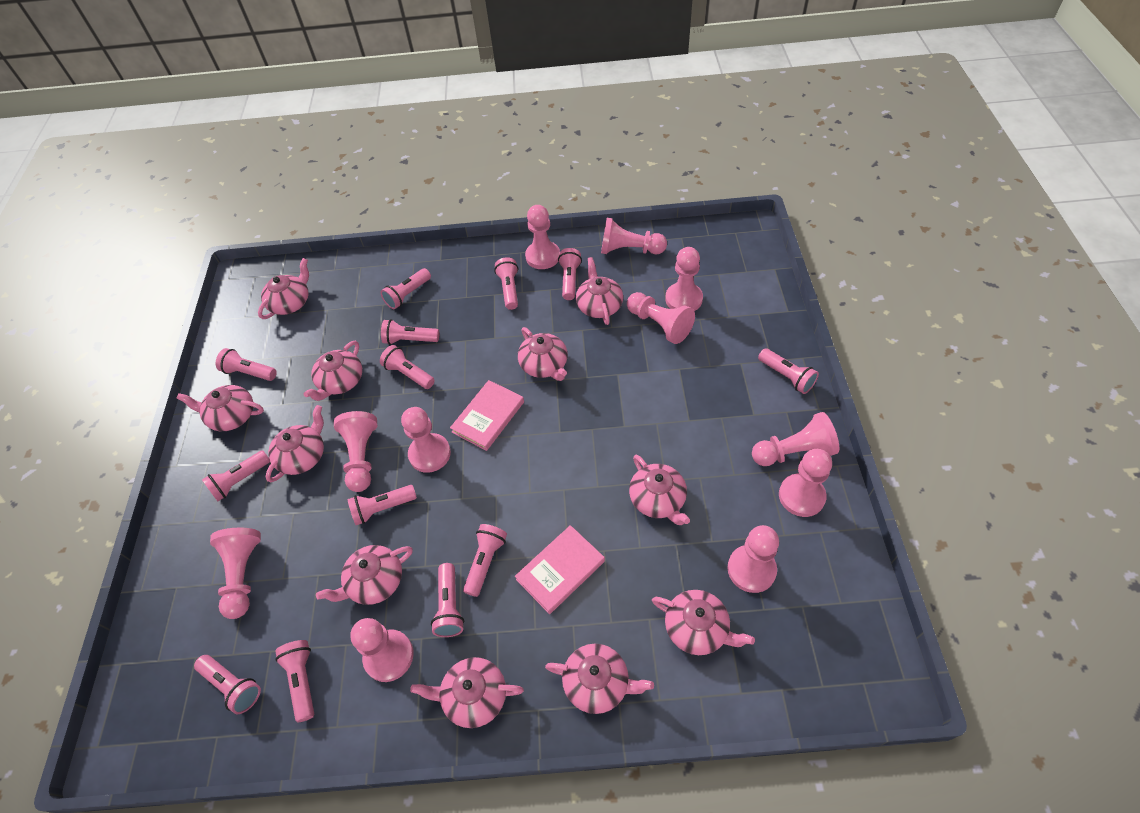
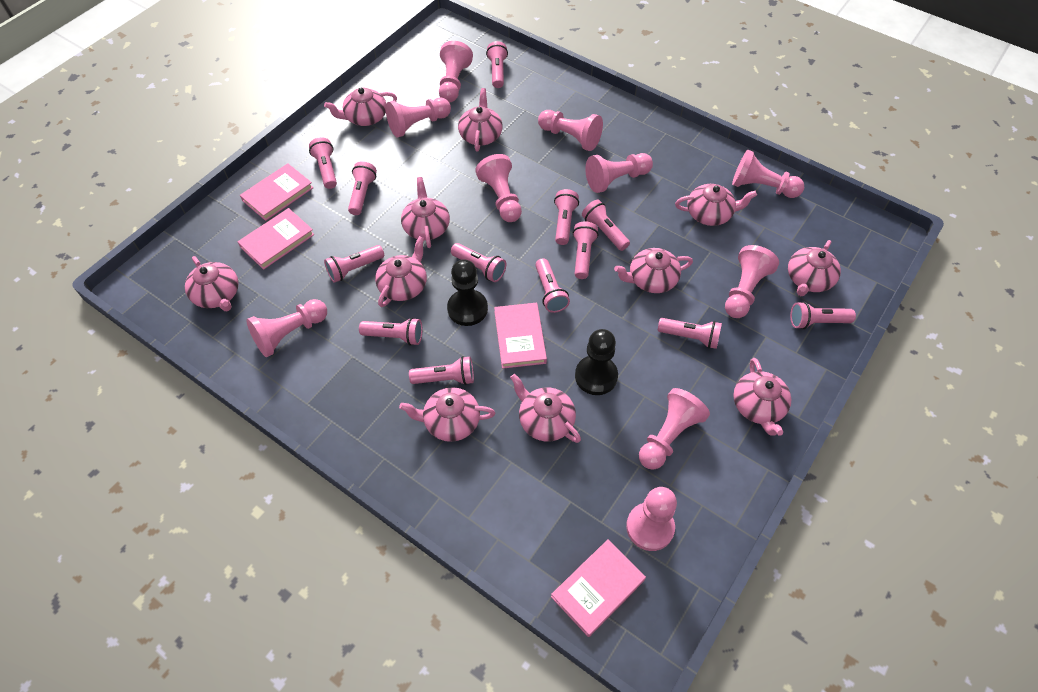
black pawn: 0 -> 2
pink book: 2 -> 4
pink pawn: 11 -> 10

